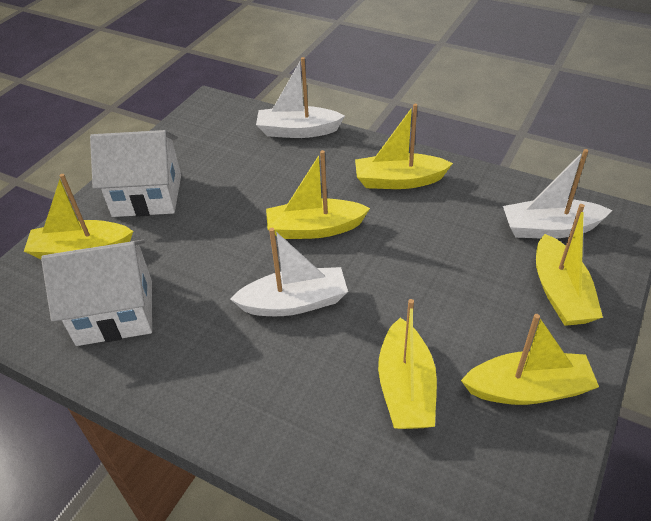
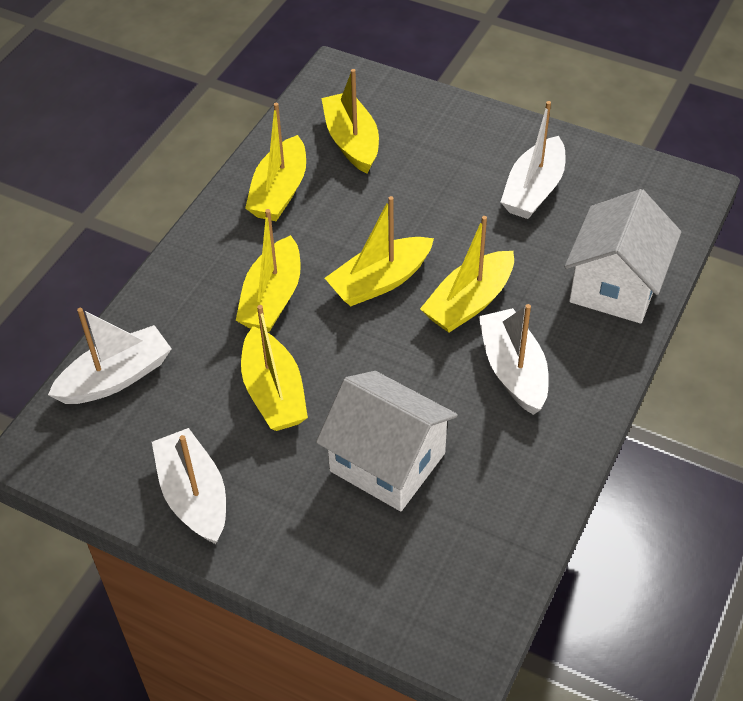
white boat: 3 -> 4

